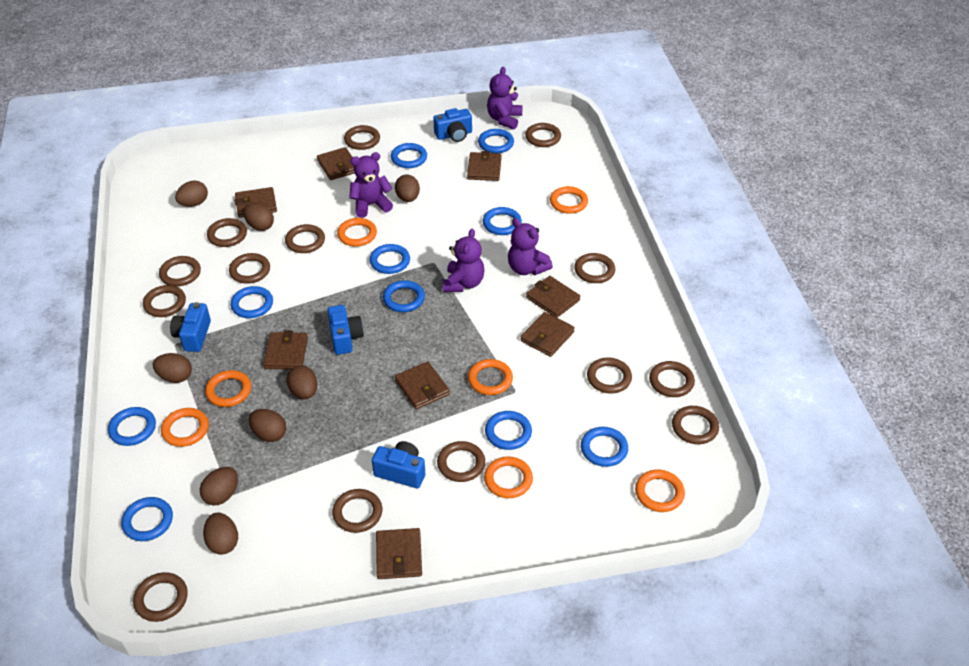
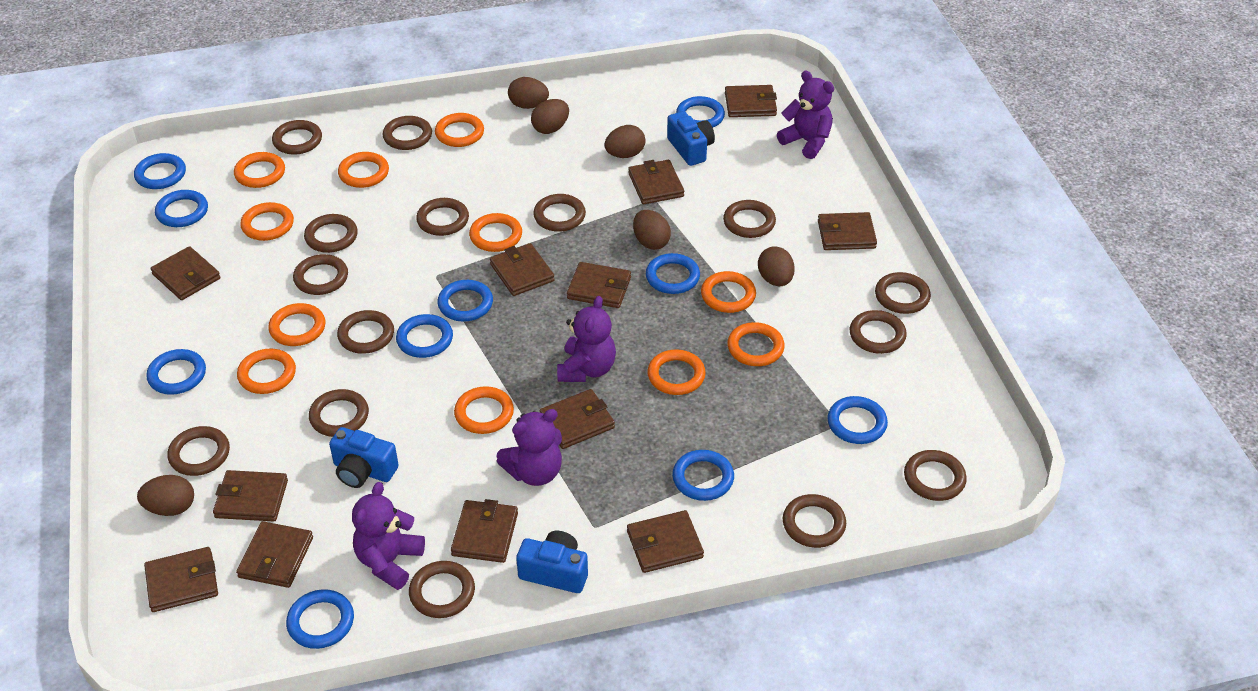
blue camera: 4 -> 3
brown egg: 8 -> 6
brown ring: 14 -> 15
brown wallet: 8 -> 12
orange ring: 7 -> 11

